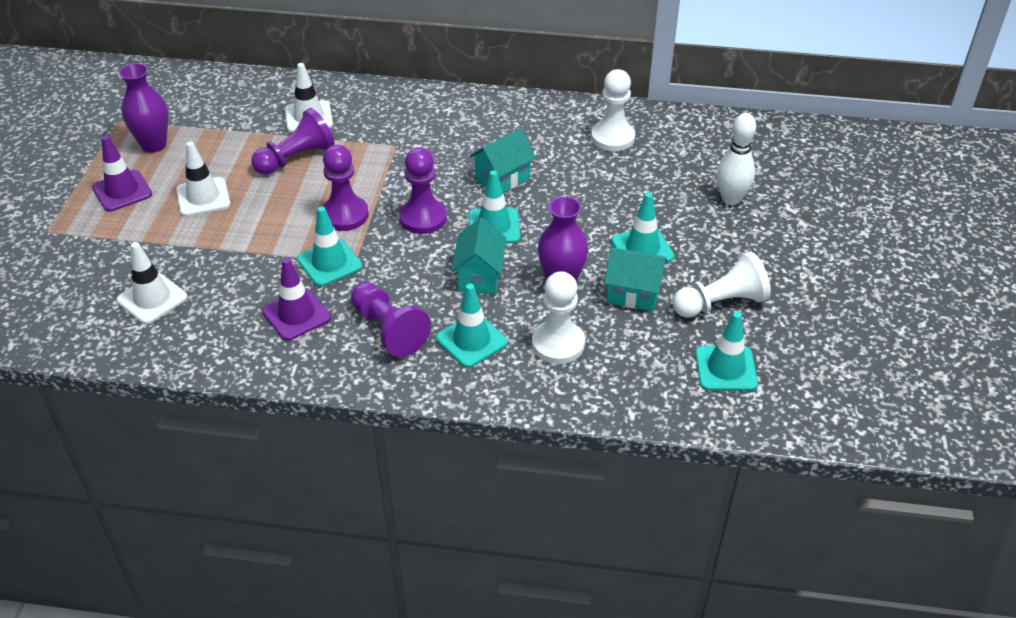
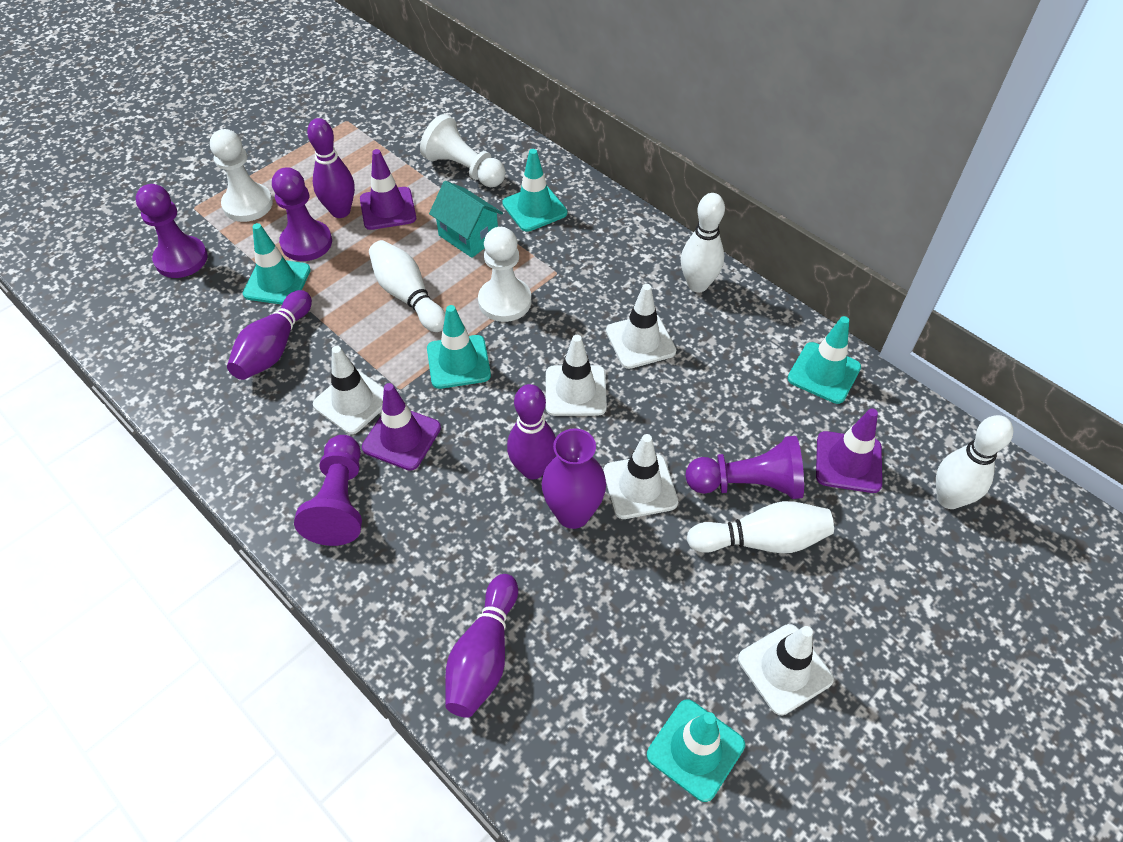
purple bowling pin: 0 -> 4
purple traffic cone: 2 -> 3
purple vase: 2 -> 1
turquoise house: 3 -> 1
white bowling pin: 1 -> 4
white traffic cone: 3 -> 5

